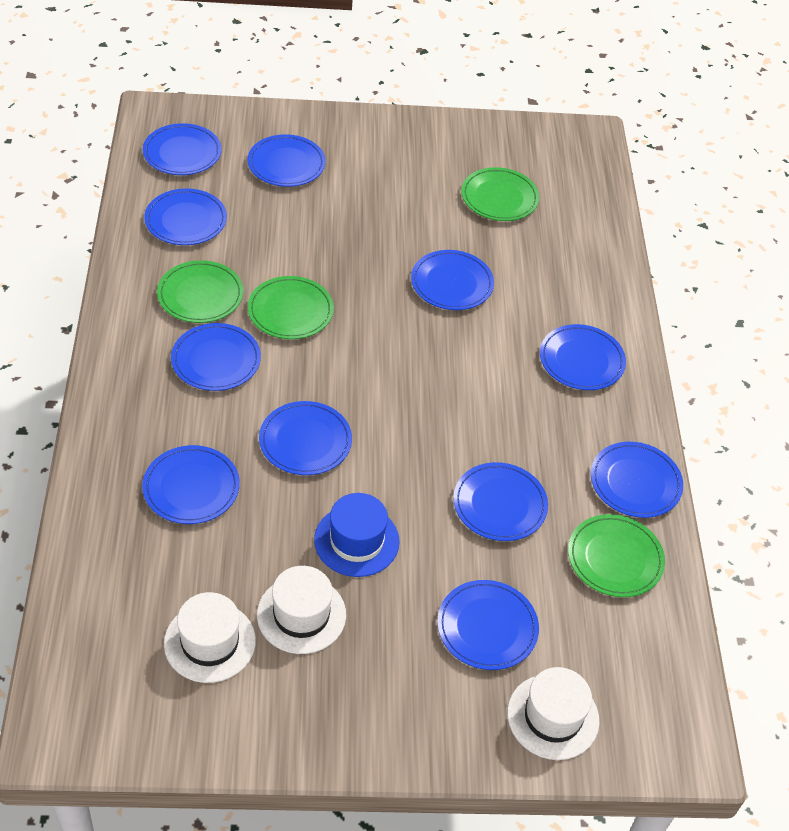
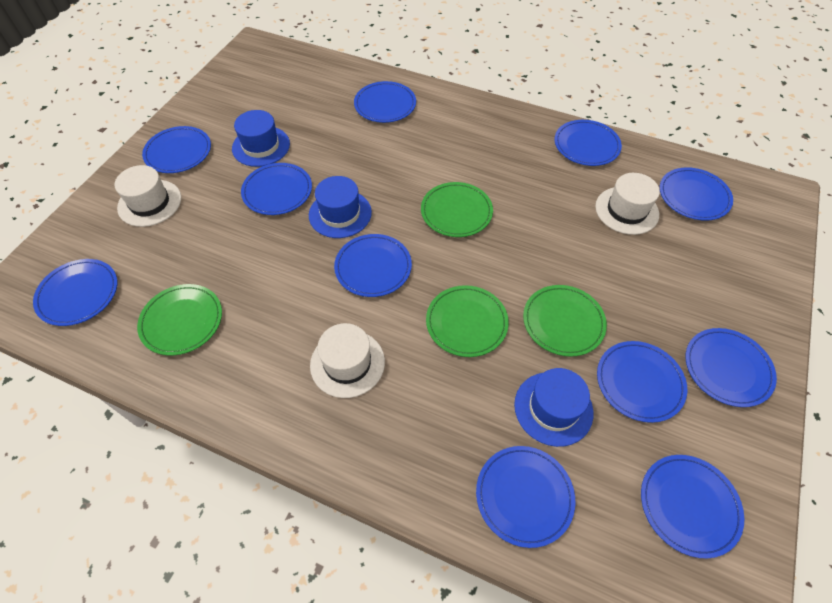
blue hat: 1 -> 3

